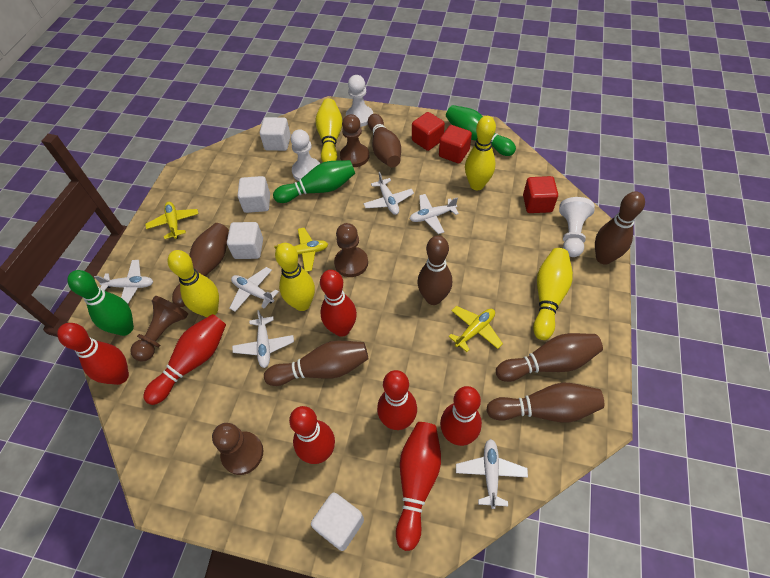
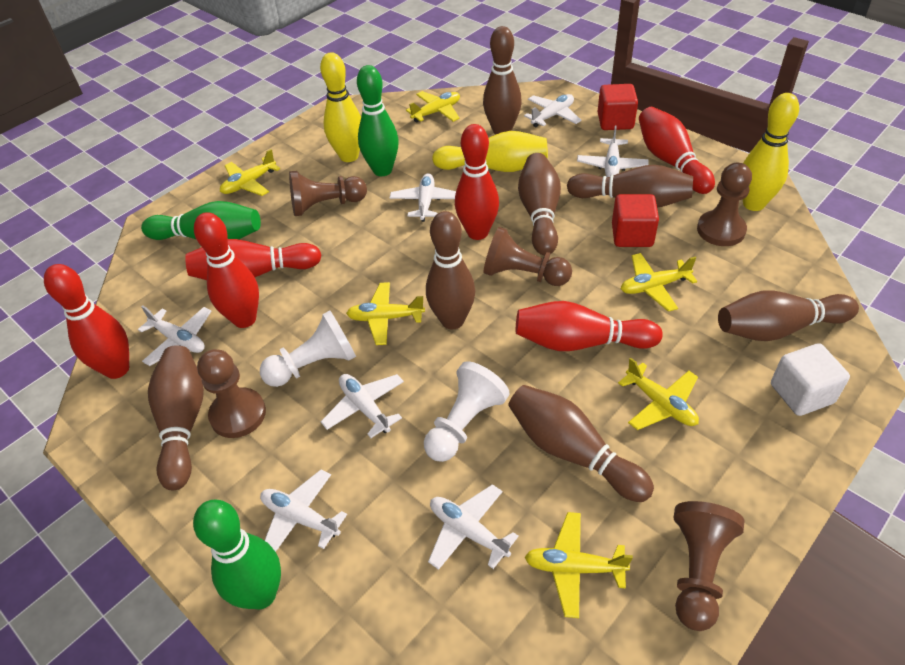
brown pawn: 4 -> 5
red bowling pin: 7 -> 6
red cube: 3 -> 2
white cube: 4 -> 1
white pawn: 3 -> 2
white plane: 6 -> 7
yellow bowling pin: 5 -> 3
yellow plane: 3 -> 6

